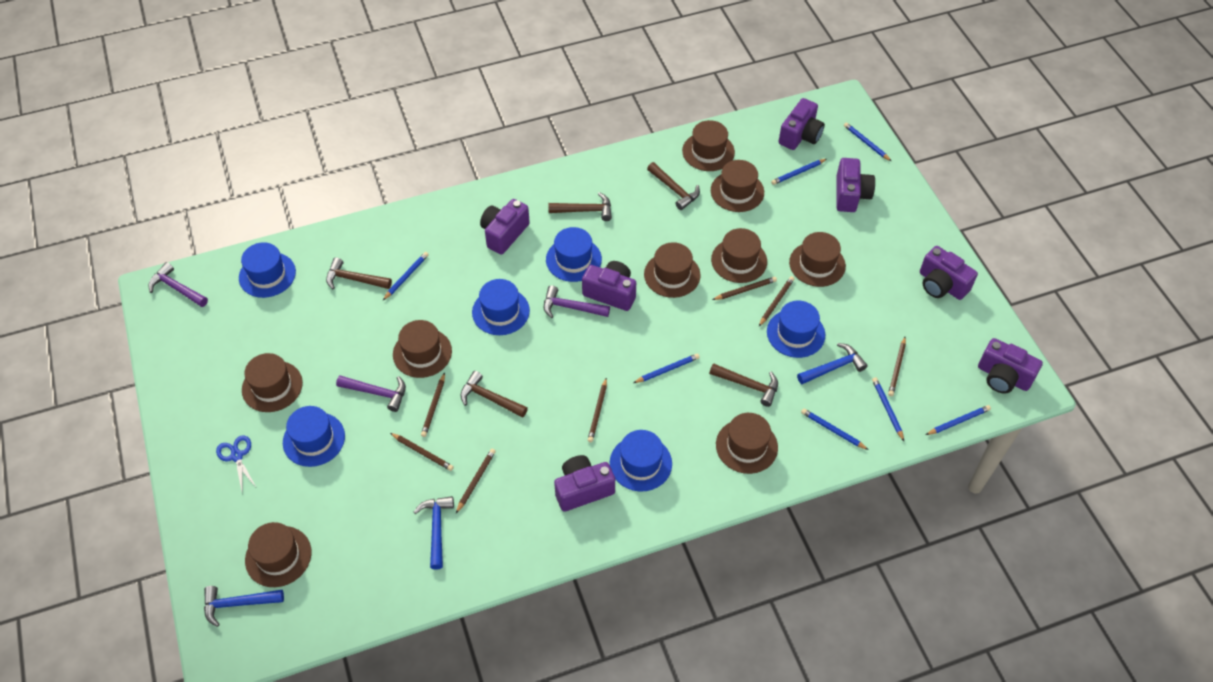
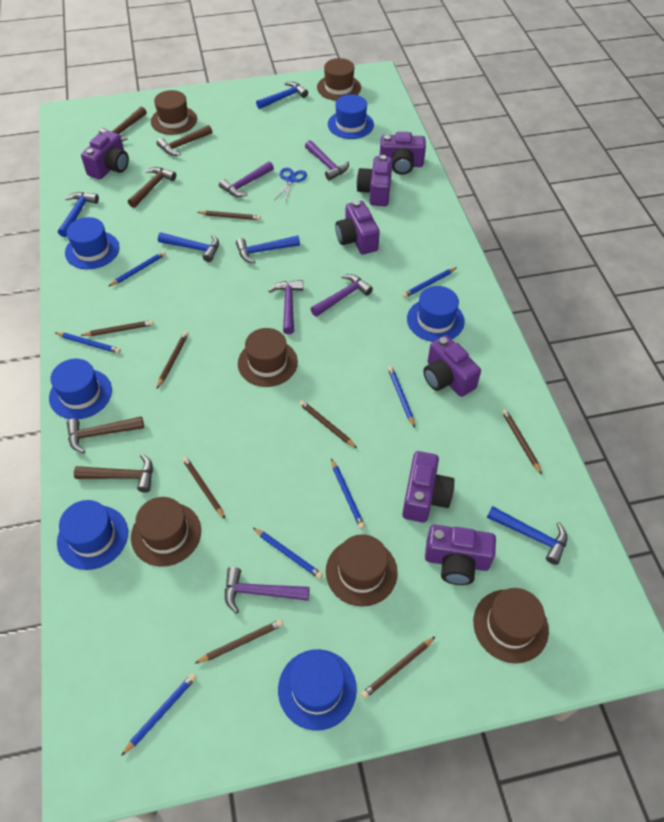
blue hammer: 3 -> 5
brown hat: 9 -> 6
brown pencil: 7 -> 8
purple hammer: 3 -> 5

